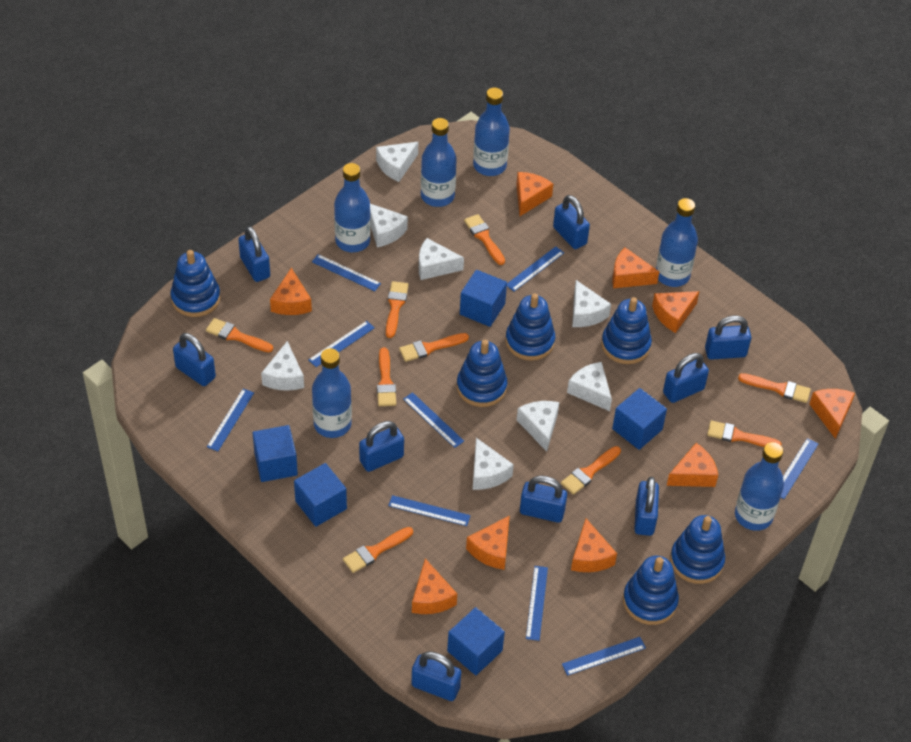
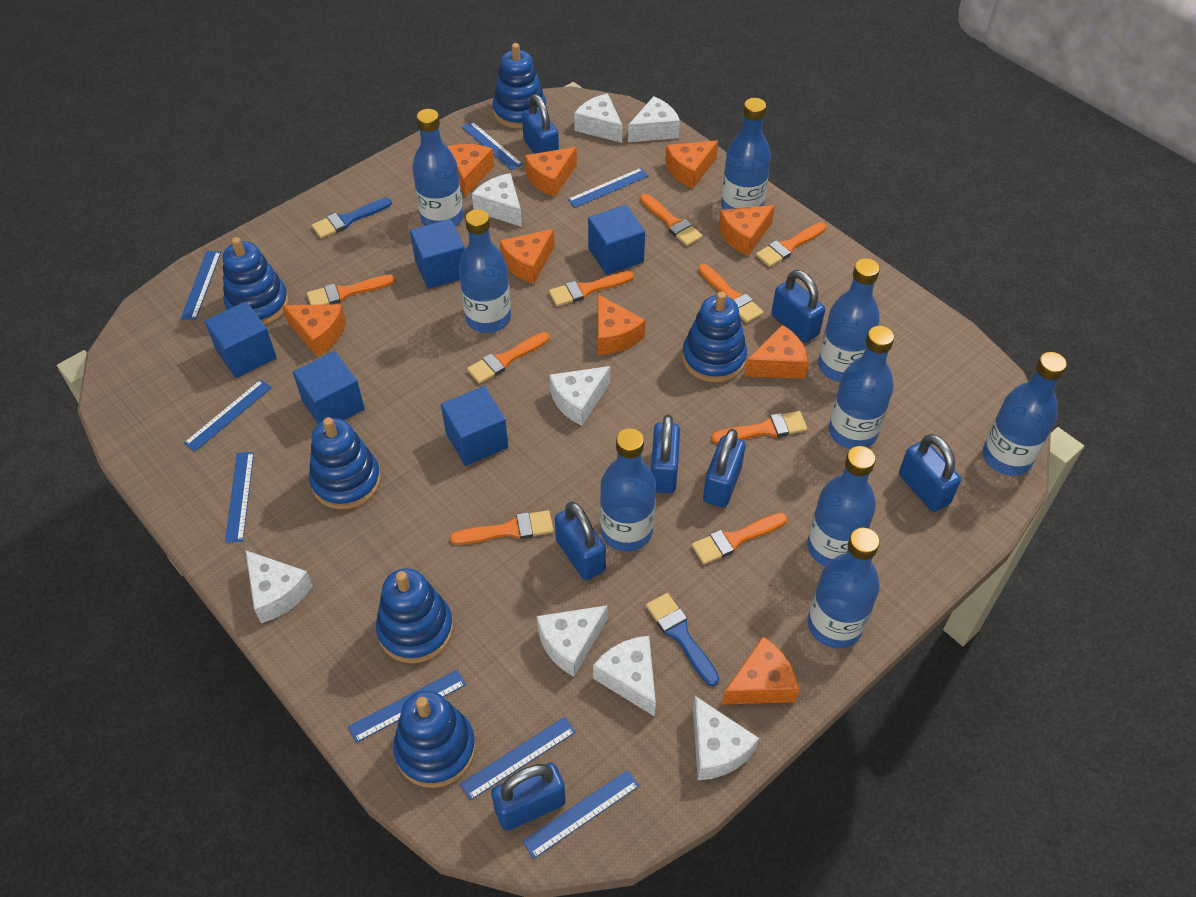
blue bottle: 6 -> 9
blue brush: 0 -> 2
blue padlock: 9 -> 7
blue ruler: 9 -> 8

